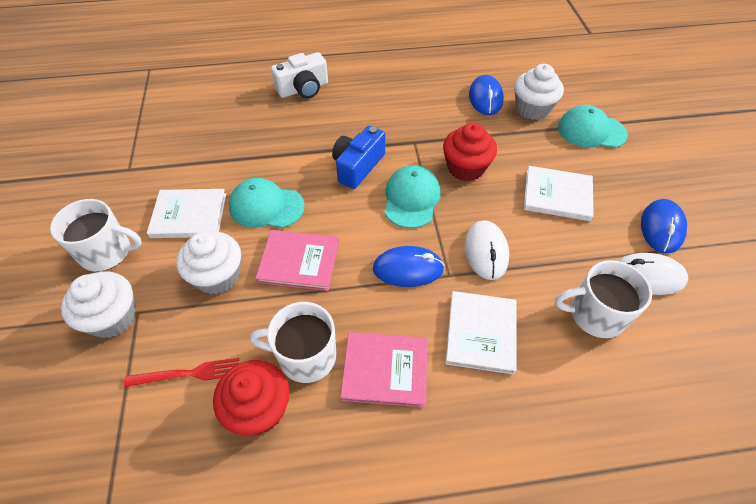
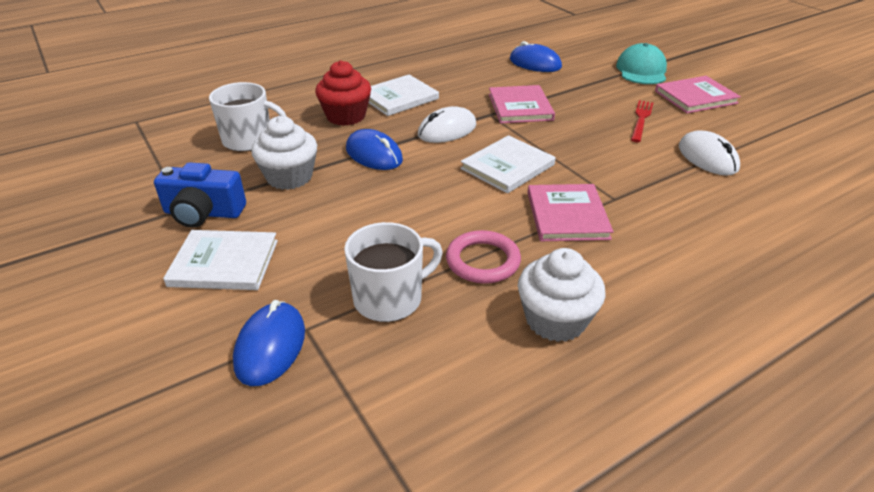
pink book: 2 -> 3
pink ring: 0 -> 1
red cupcake: 2 -> 1
turquoise cap: 3 -> 1
white camera: 1 -> 0
white cupcake: 3 -> 2
white mug: 3 -> 2

